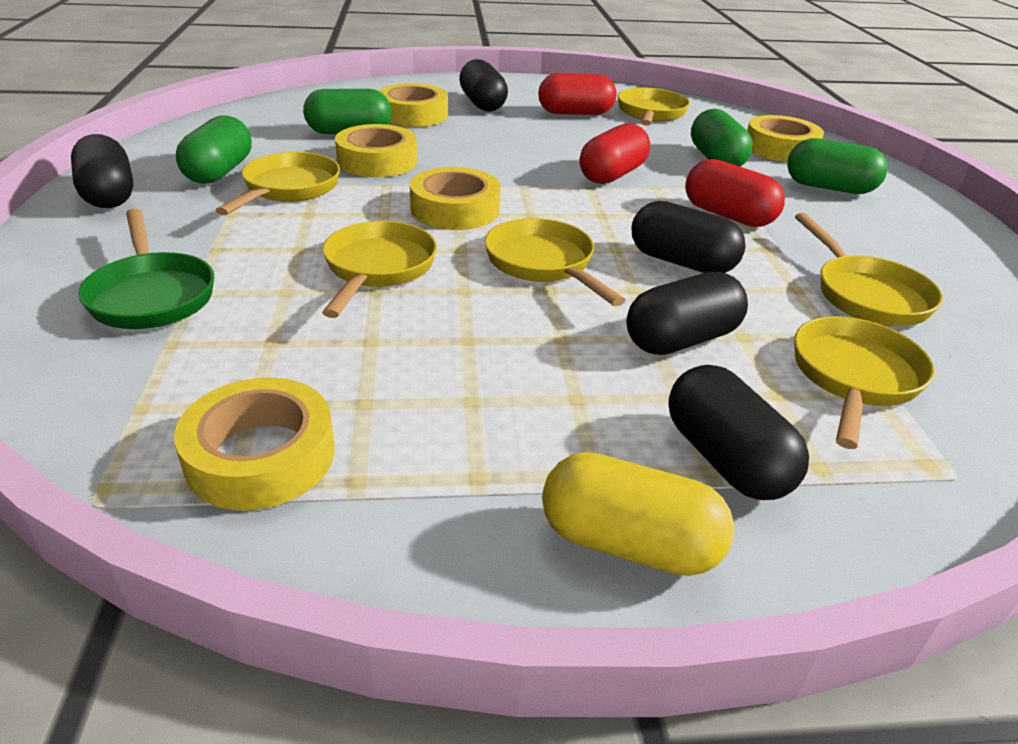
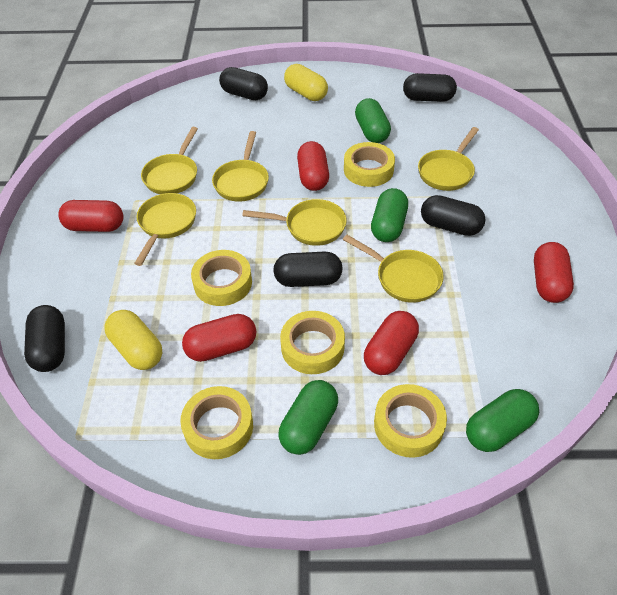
green pan: 1 -> 0
red capsule: 3 -> 5
yellow capsule: 1 -> 2

